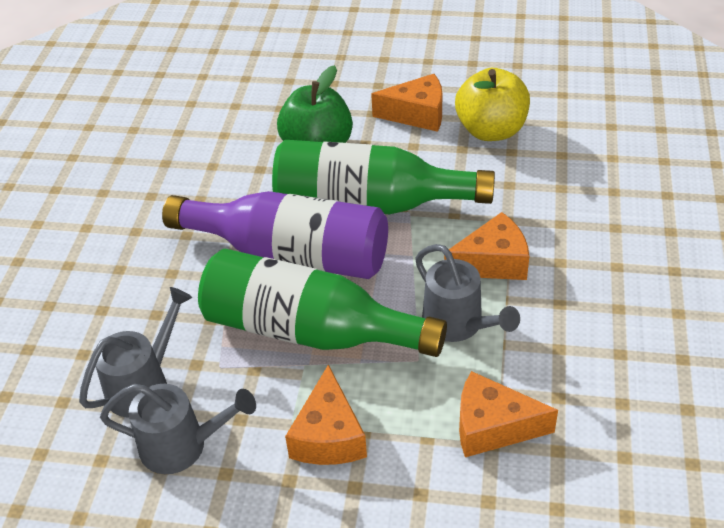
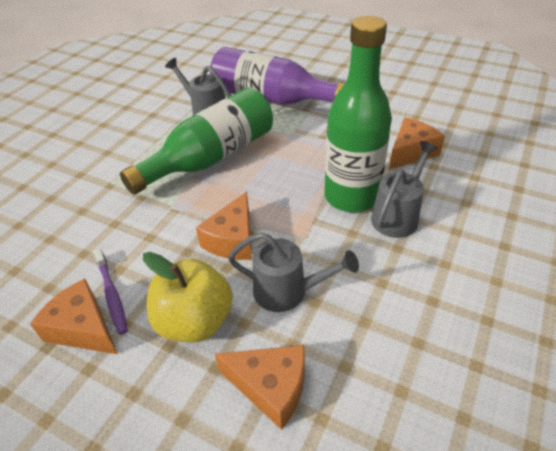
green apple: 1 -> 0
purple toothbrush: 0 -> 1

